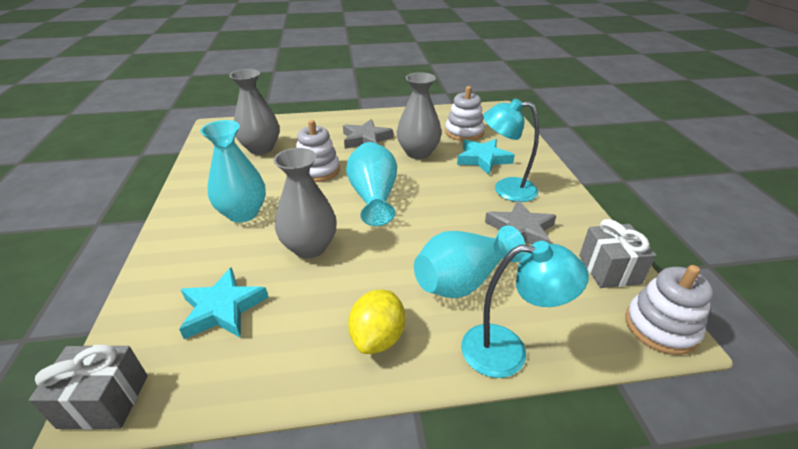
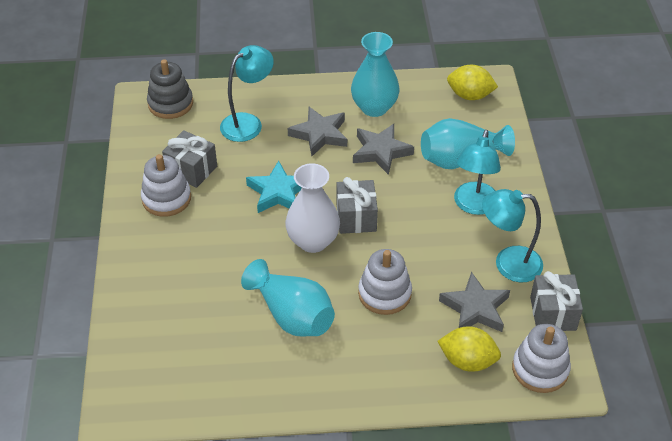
grey gift: 2 -> 3
grey stacking toy: 0 -> 1
grey star: 2 -> 3
grey vase: 3 -> 0
turquoise lamp: 2 -> 3
turquoise star: 2 -> 1
white vase: 0 -> 1
yellow lemon: 1 -> 2

